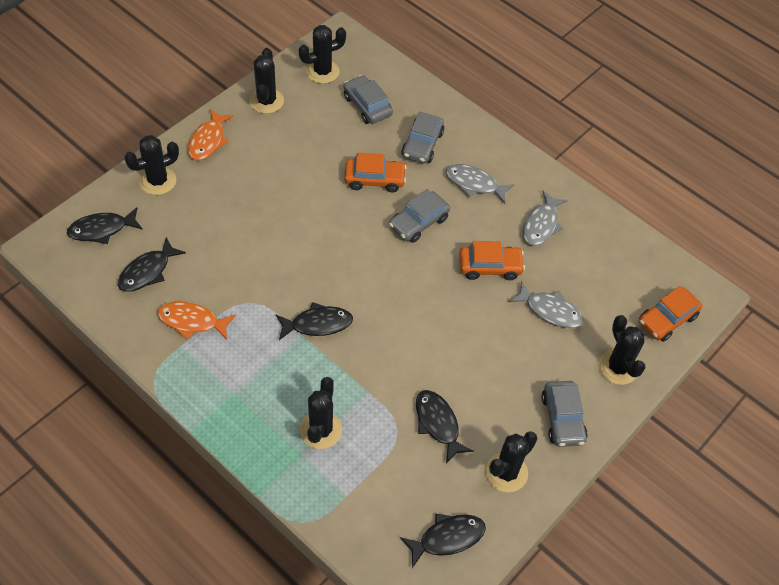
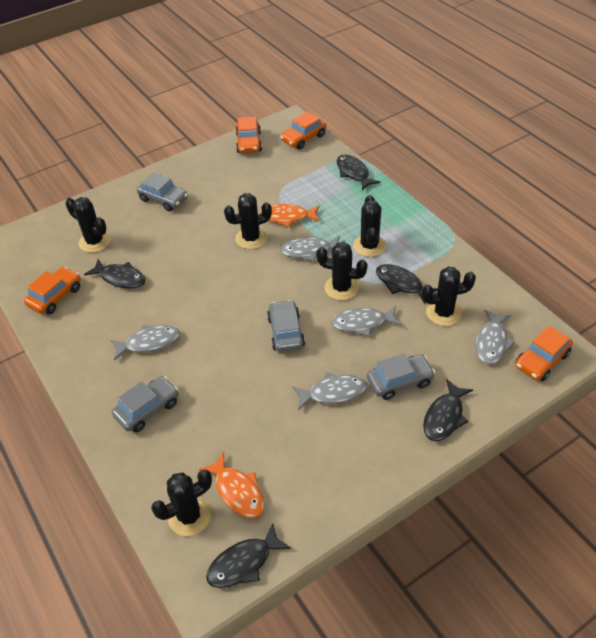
grey fish: 3 -> 5
orange car: 3 -> 4

